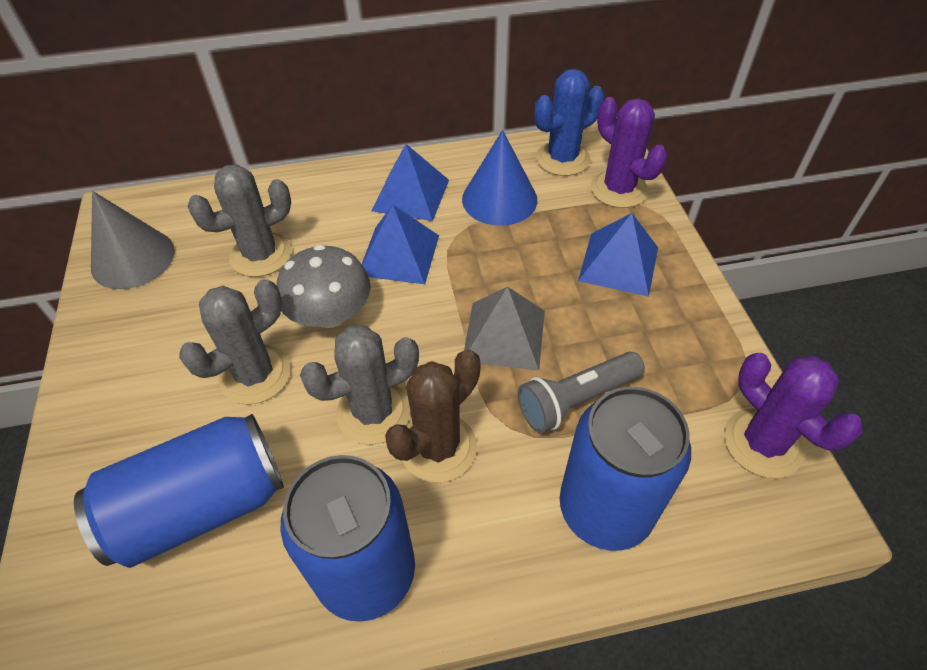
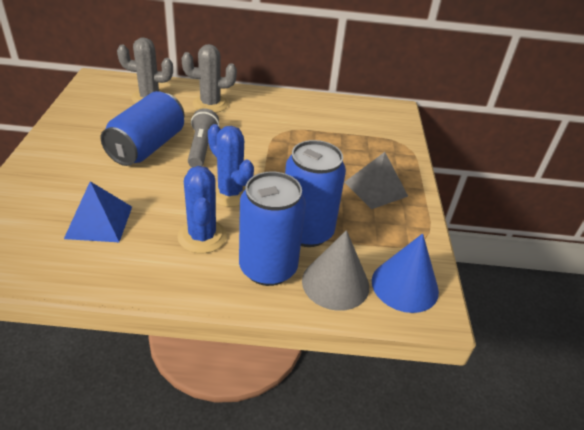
blue cactus: 1 -> 2
blue pyramid: 3 -> 1
brown cactus: 1 -> 0
grey cactus: 3 -> 2
grey mushroom: 1 -> 0
purple cactus: 2 -> 0

